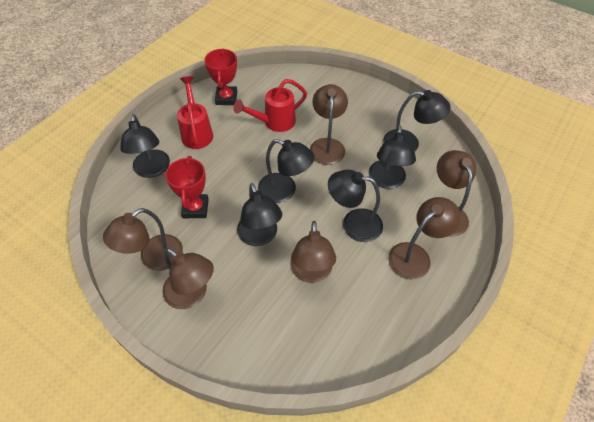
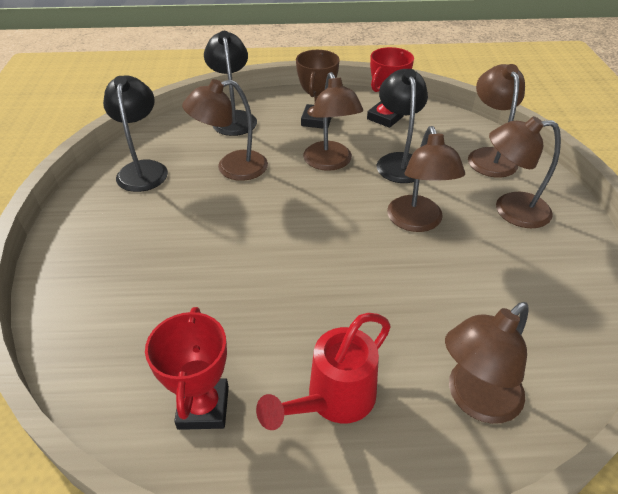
black lamp: 6 -> 3
brown trophy: 0 -> 1
red watering can: 2 -> 1

